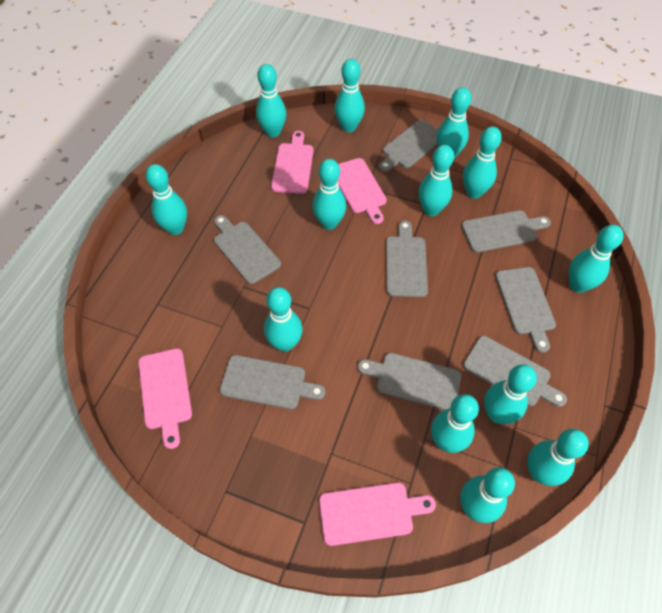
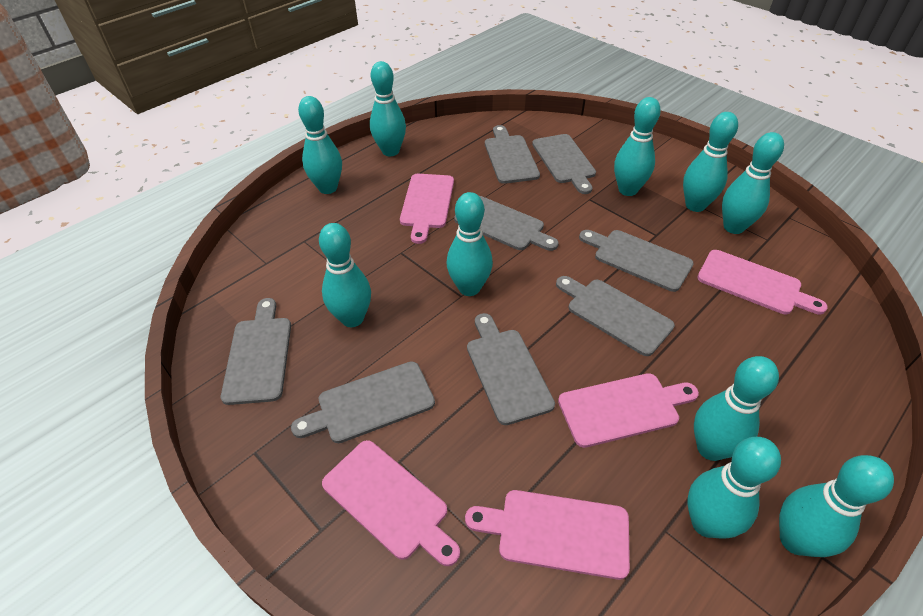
pink cutting board: 4 -> 5
turquoise bowling pin: 13 -> 10

